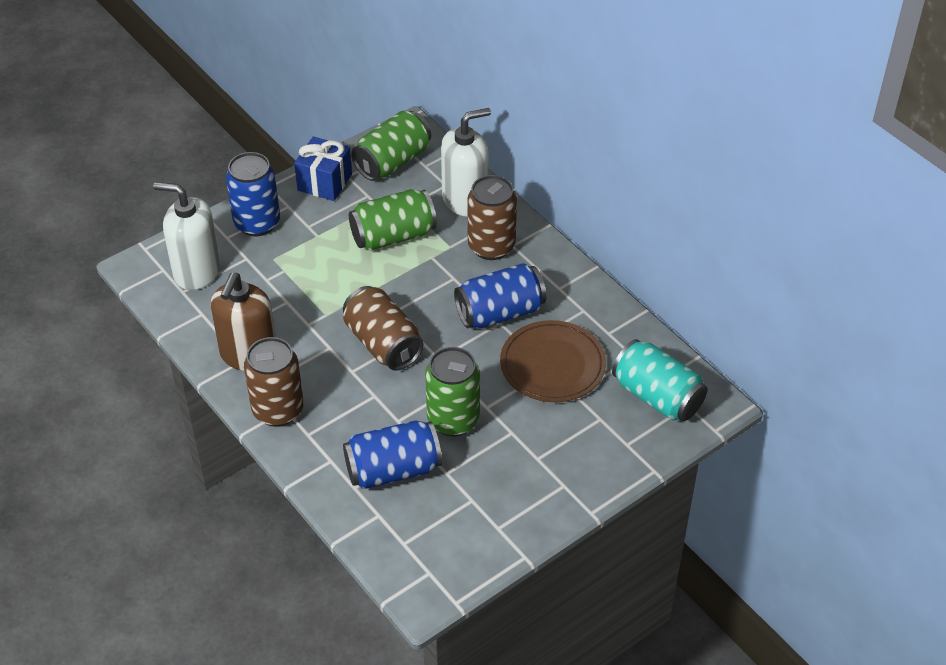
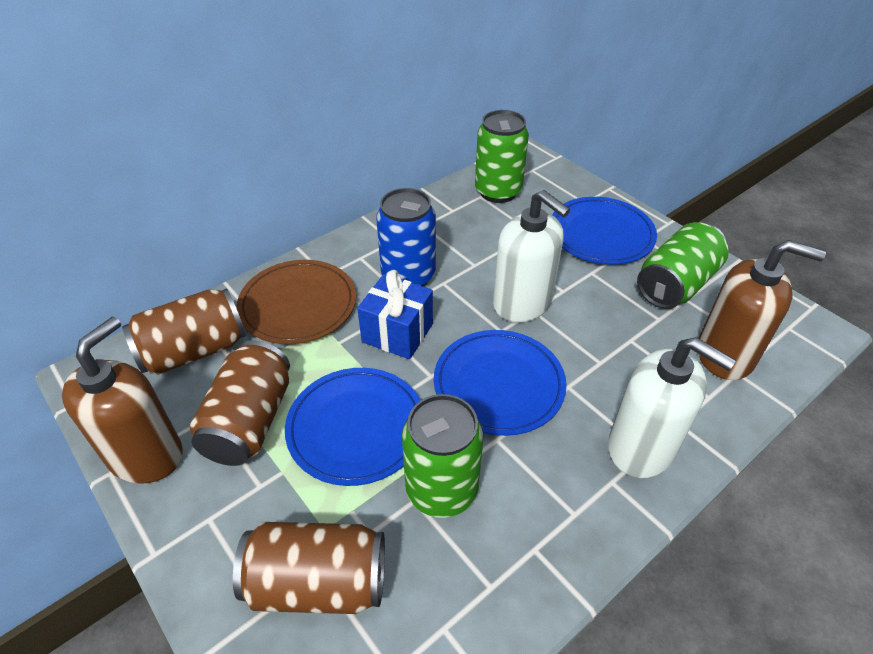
blue can: 3 -> 1
blue plate: 0 -> 3
brown soap dispenser: 1 -> 2
turquoise can: 1 -> 0

